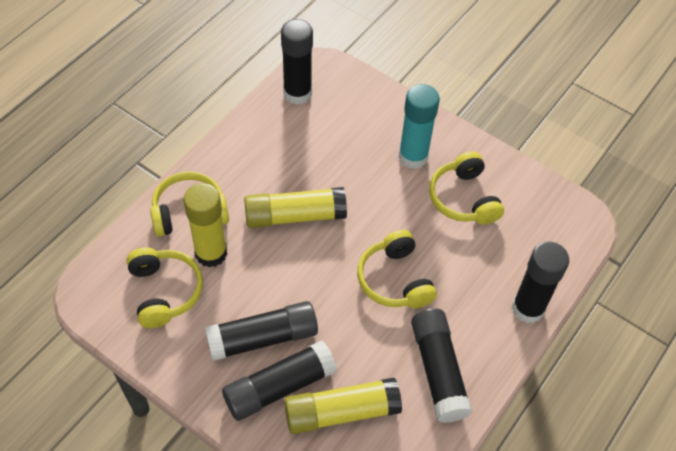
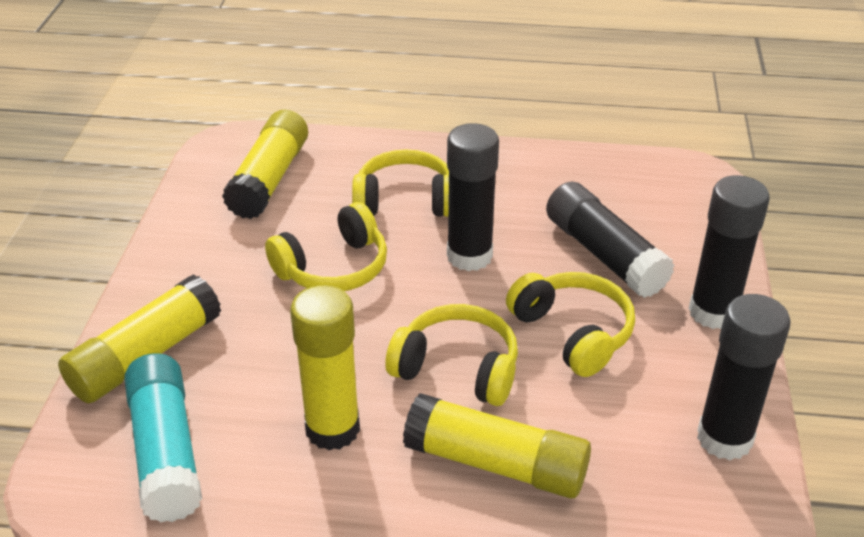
black glue stick: 5 -> 4
yellow glue stick: 3 -> 4

